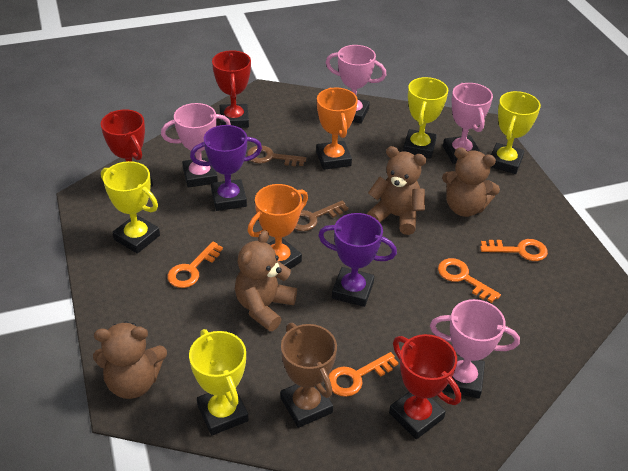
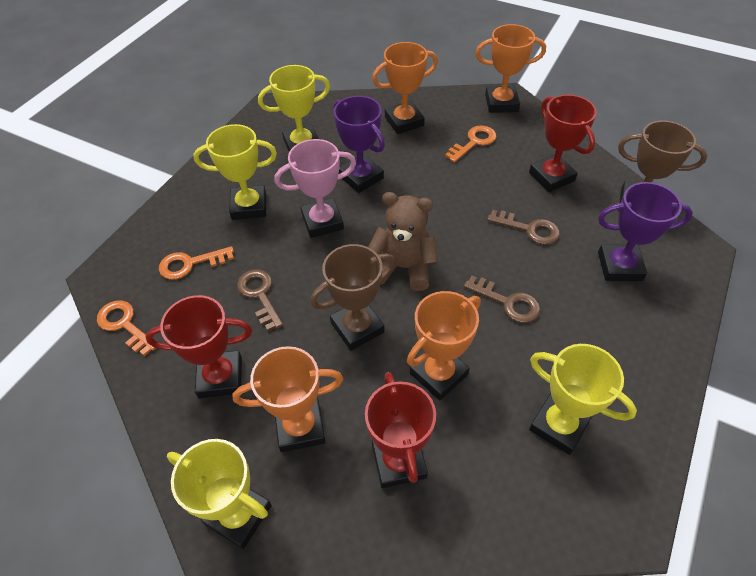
brown key: 2 -> 3
brown teddy bear: 4 -> 1
brown trophy: 1 -> 2
orange key: 4 -> 3
orange trophy: 2 -> 4
pink trophy: 4 -> 1

